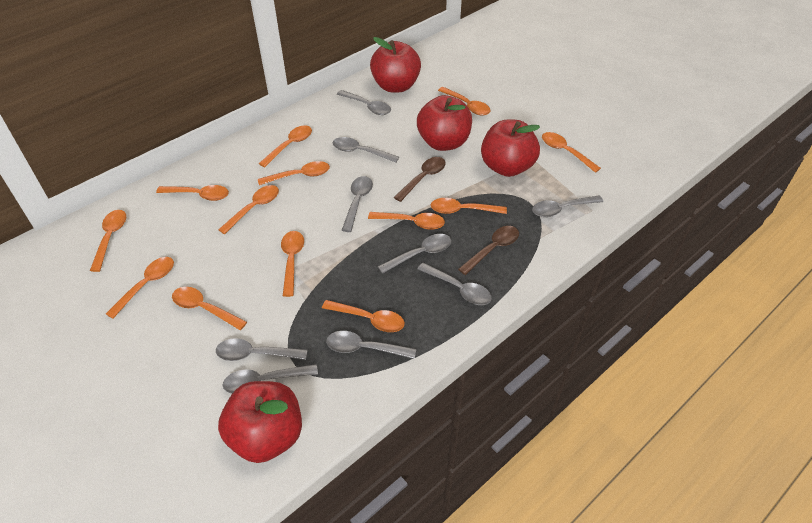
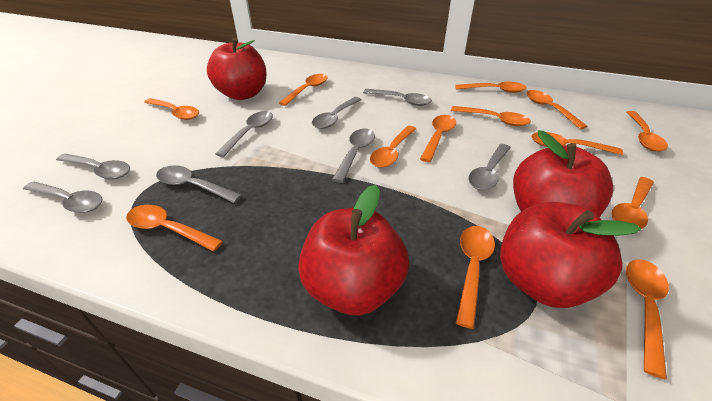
brown spoon: 2 -> 0
grey spoon: 9 -> 8

